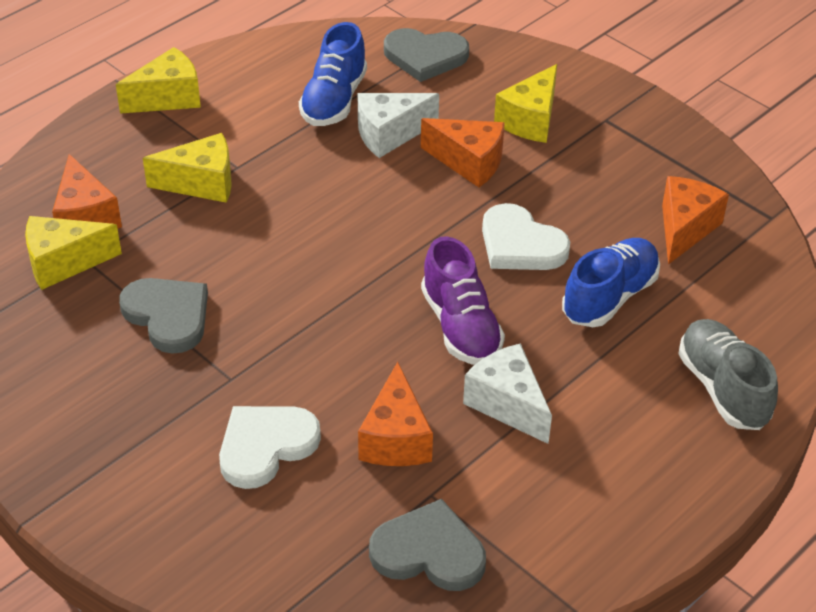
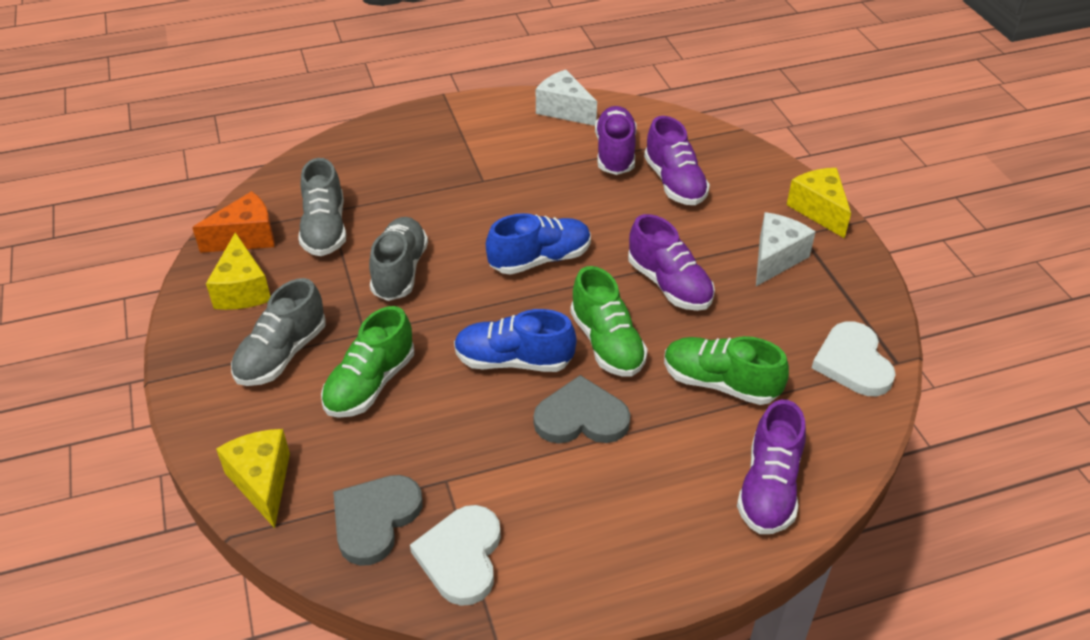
green shoe: 0 -> 3
grey heart: 3 -> 2
grey shoe: 1 -> 3
orange cheese: 4 -> 1
purple shoe: 1 -> 4
yellow cheese: 4 -> 3

